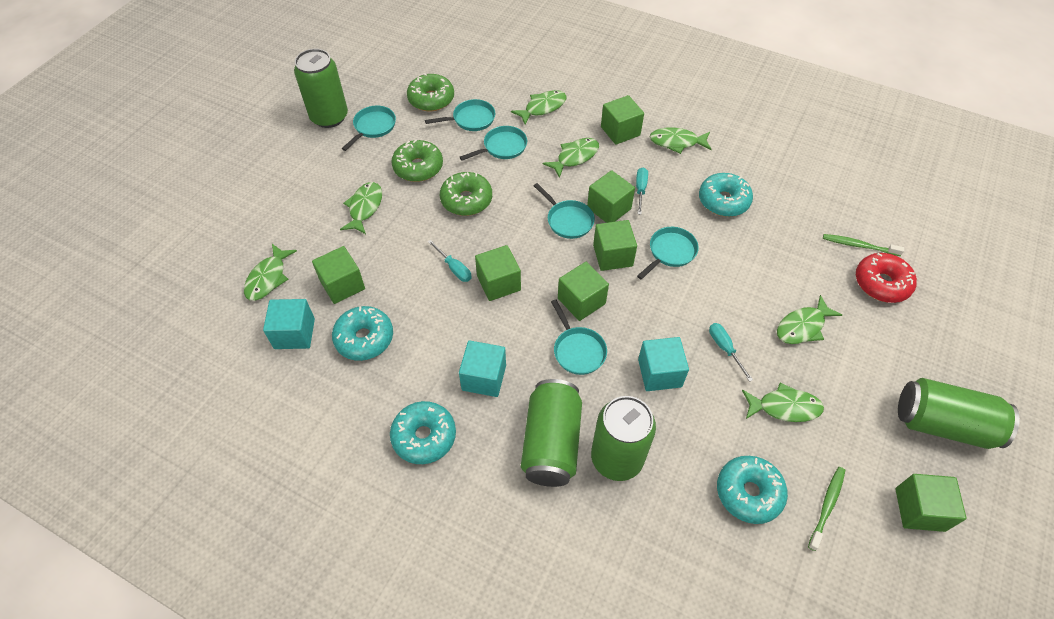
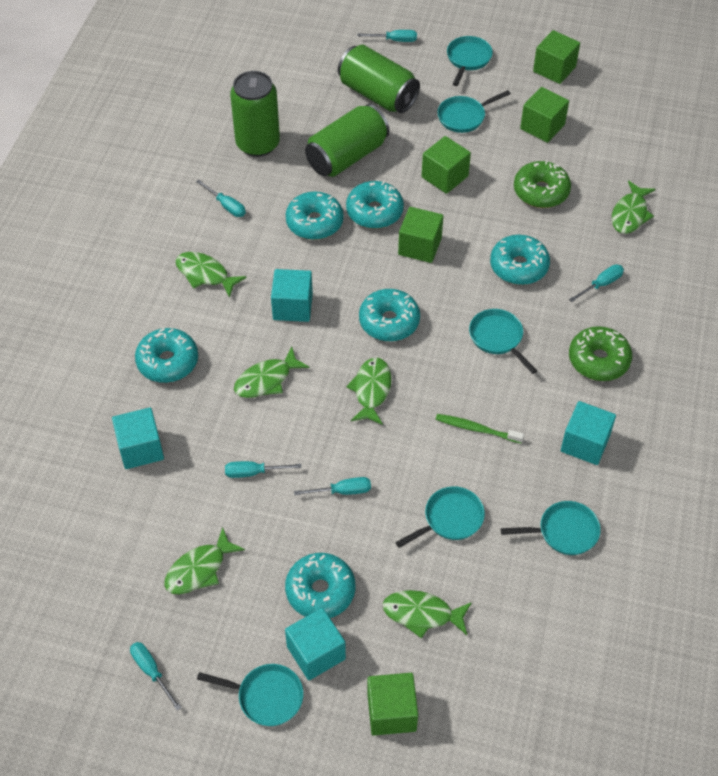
green can: 4 -> 3
green cube: 7 -> 5
green donut: 3 -> 2
green fish: 7 -> 6
green toothbrush: 2 -> 1
red donut: 1 -> 0
turquoise cube: 3 -> 4
turquoise donut: 4 -> 6
turquoise screwdriver: 3 -> 6

